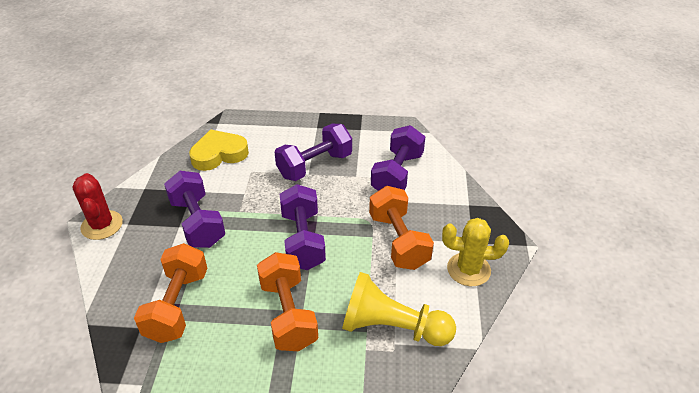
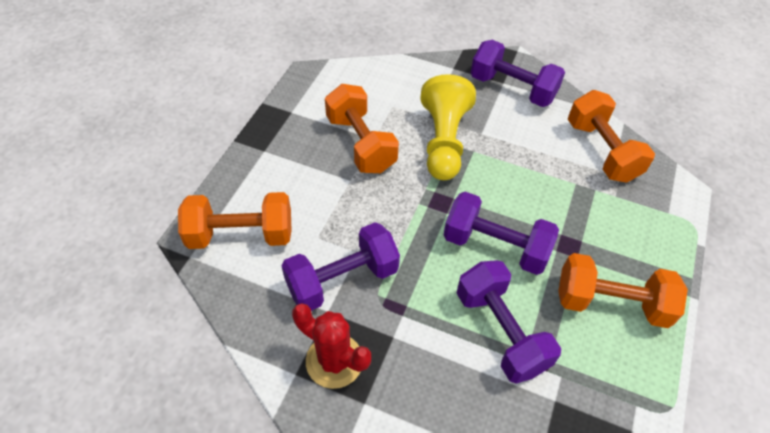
orange dumbbell: 3 -> 4
yellow cactus: 1 -> 0
yellow heart: 1 -> 0

